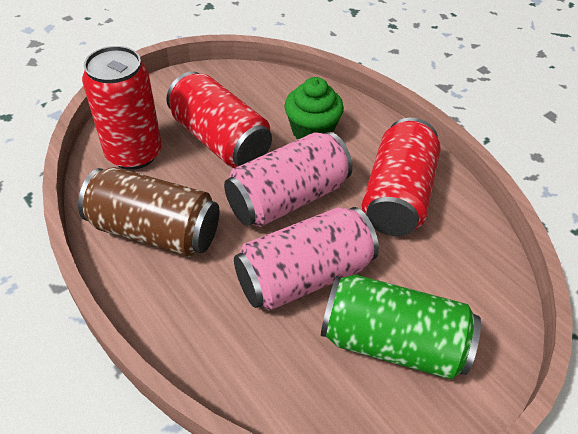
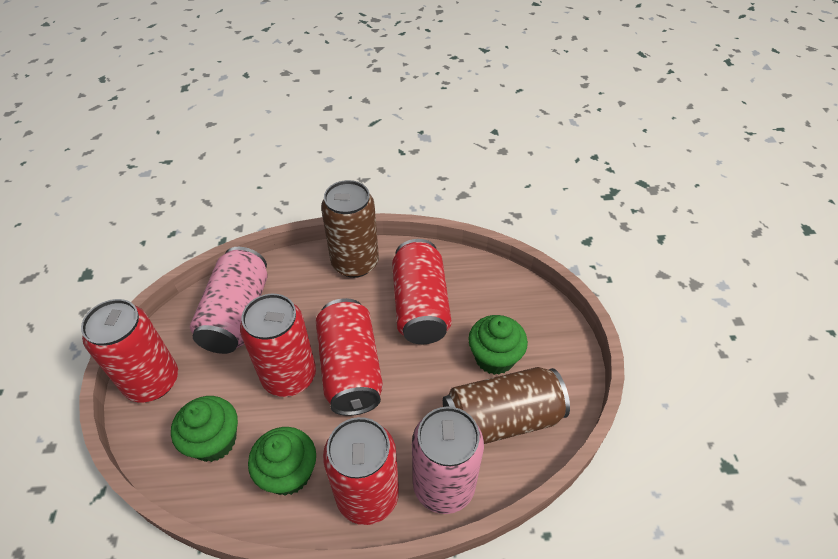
brown can: 1 -> 2
green can: 1 -> 0
green cupcake: 1 -> 3
red can: 3 -> 5

